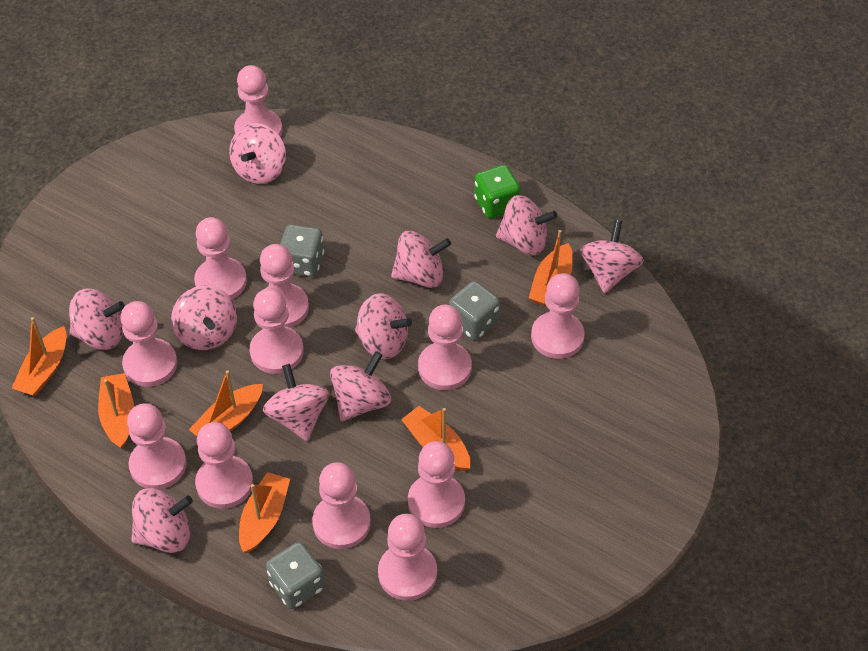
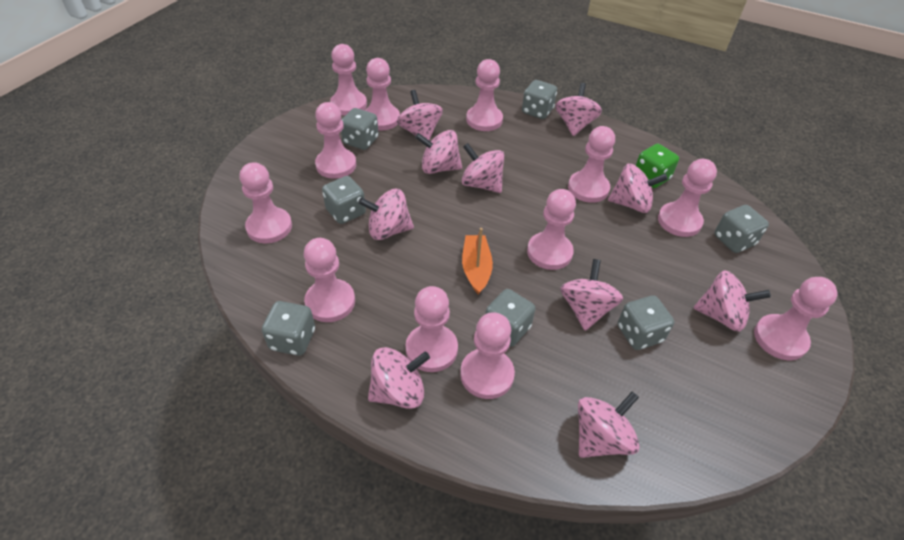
grey dice: 3 -> 7
orange boat: 6 -> 1

